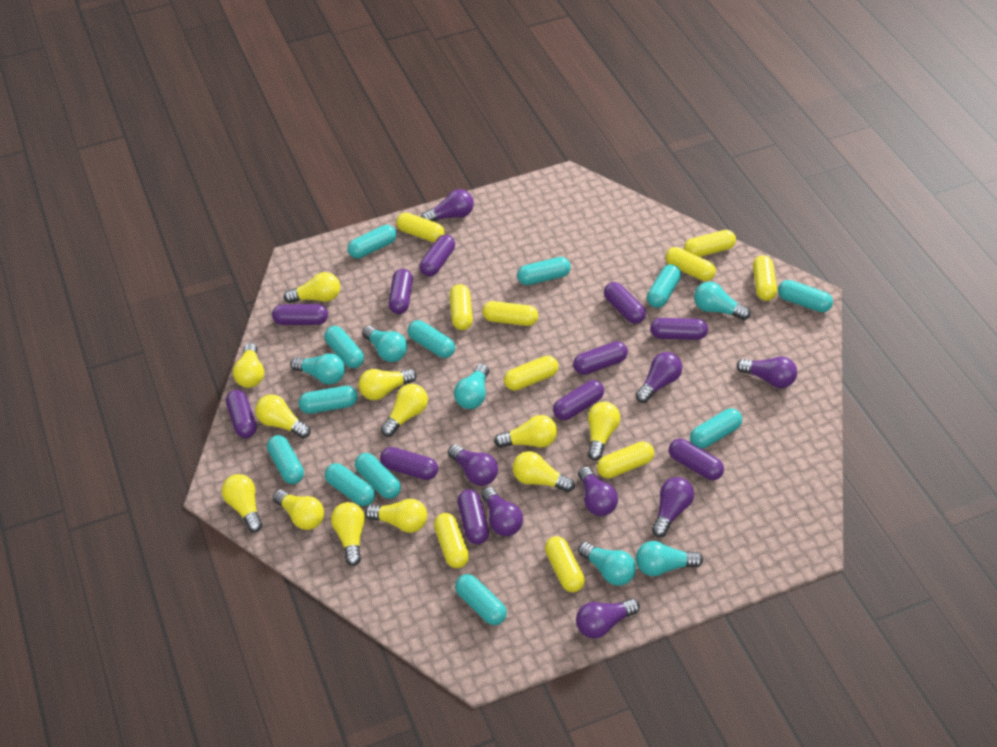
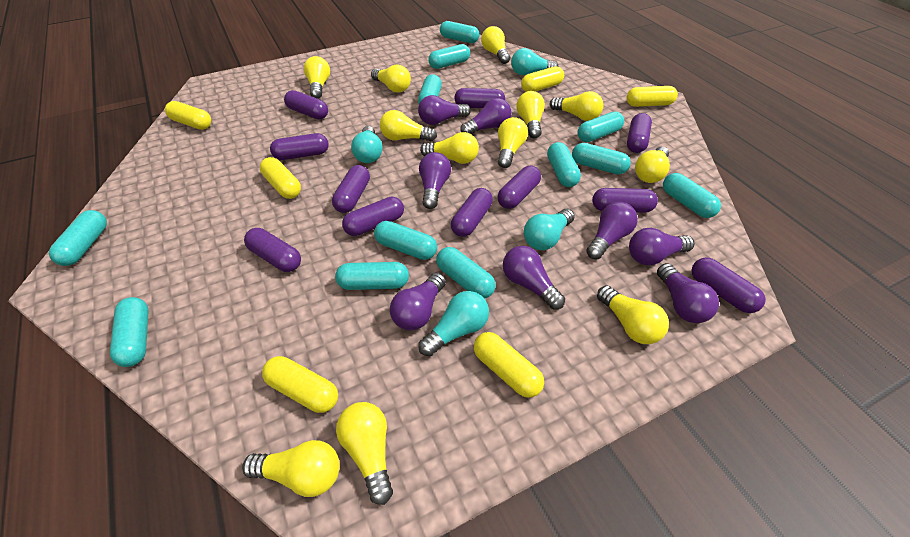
turquoise light bulb: 6 -> 4
yellow capsule: 10 -> 6

